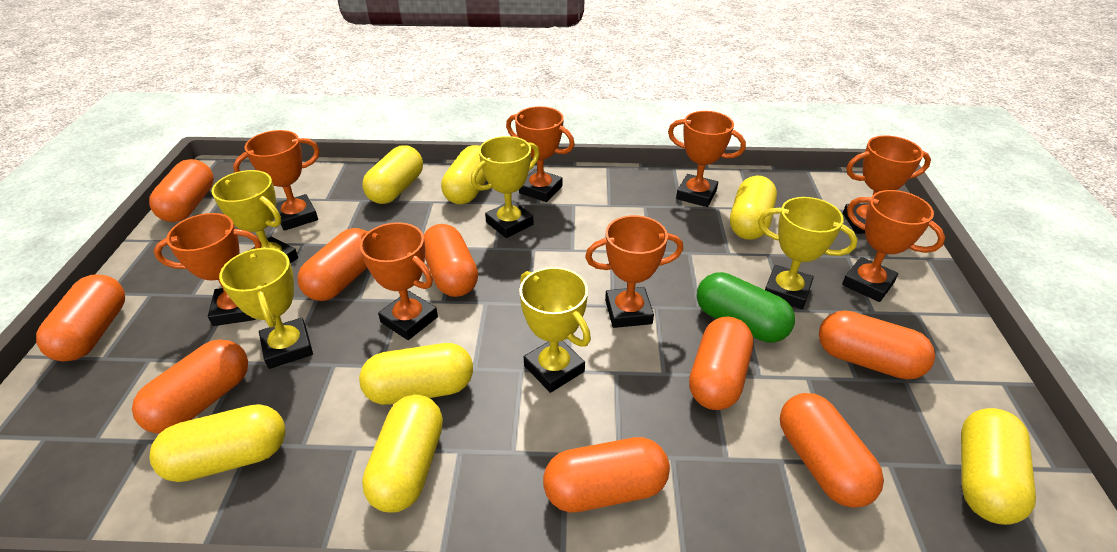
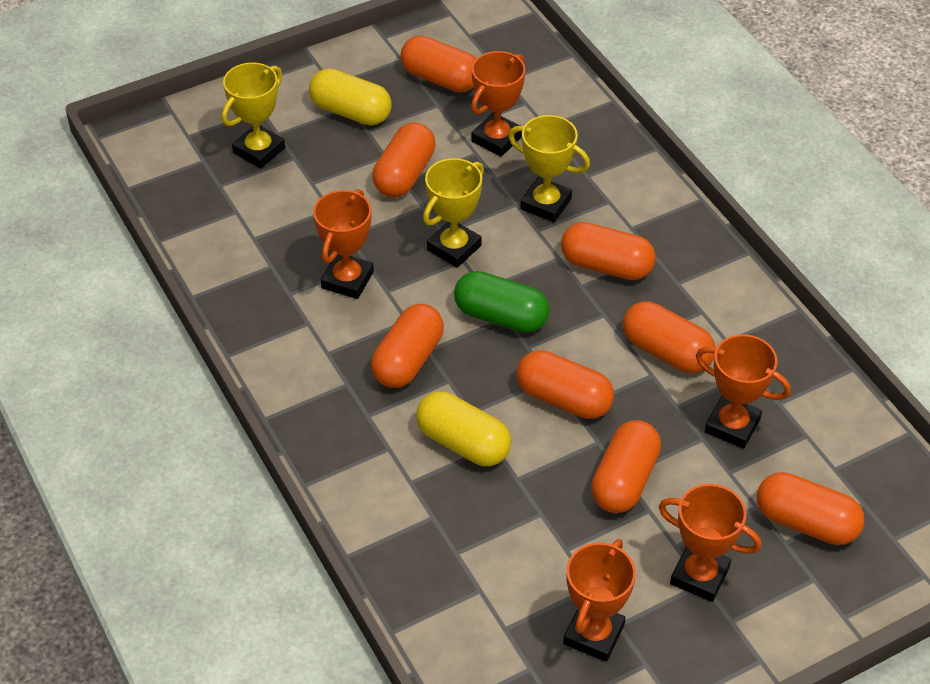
orange capsule: 9 -> 8
orange trophy: 8 -> 5
yellow capsule: 7 -> 2
yellow trophy: 5 -> 3

